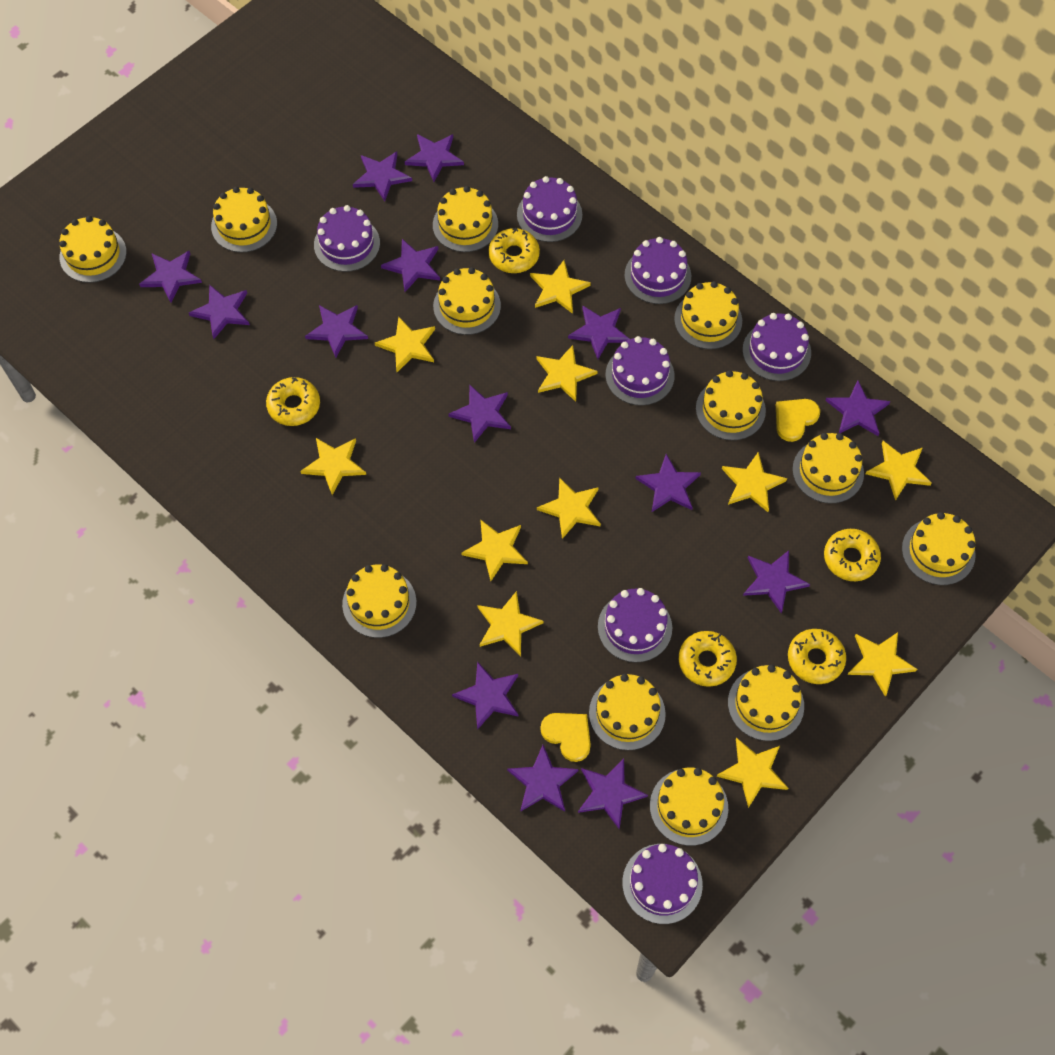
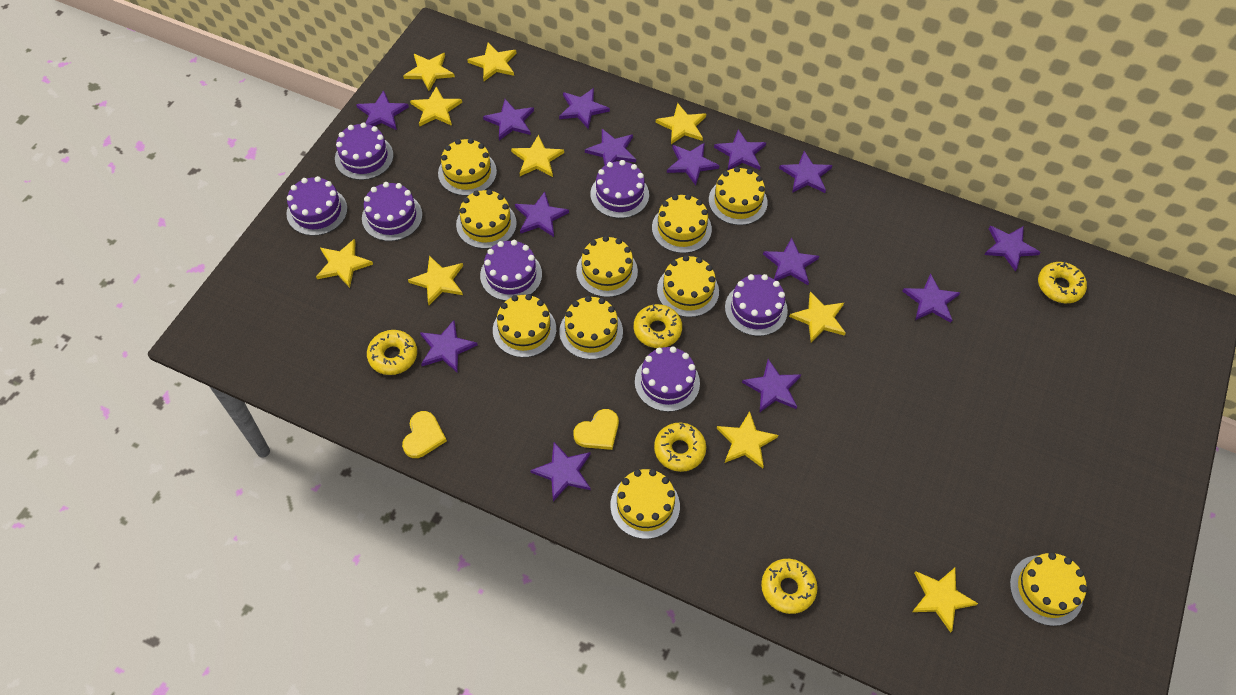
yellow cake: 12 -> 10
yellow star: 11 -> 10

